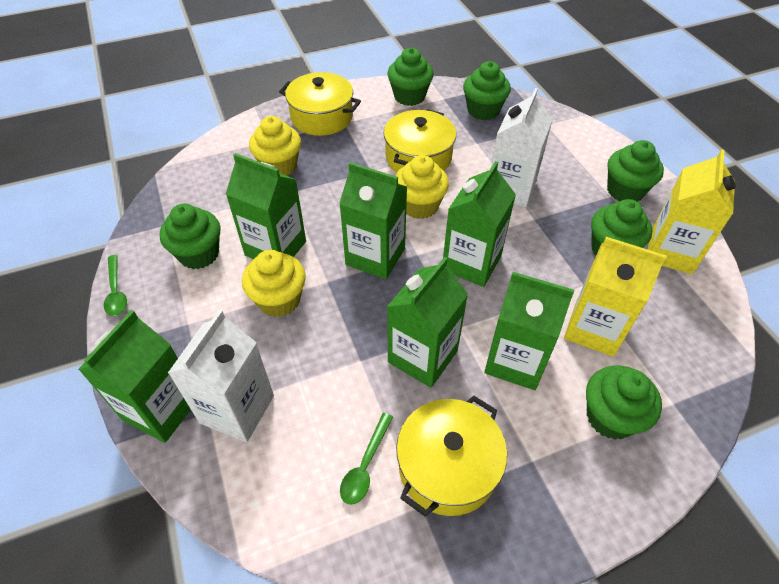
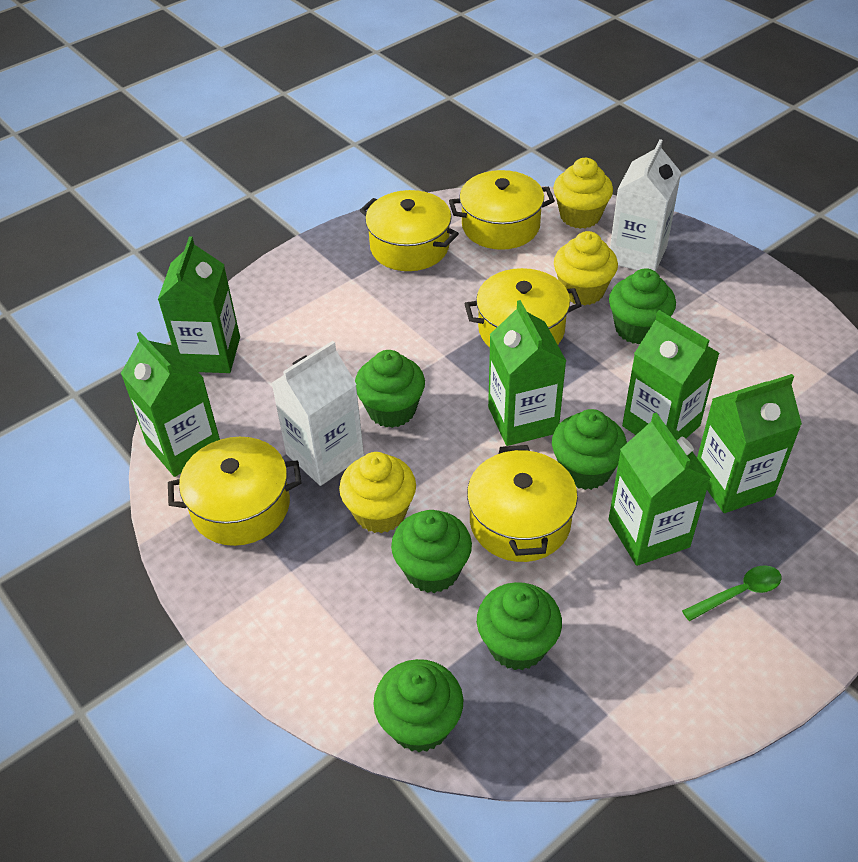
green spoon: 2 -> 1
yellow carton: 2 -> 0
yellow pot: 3 -> 5

